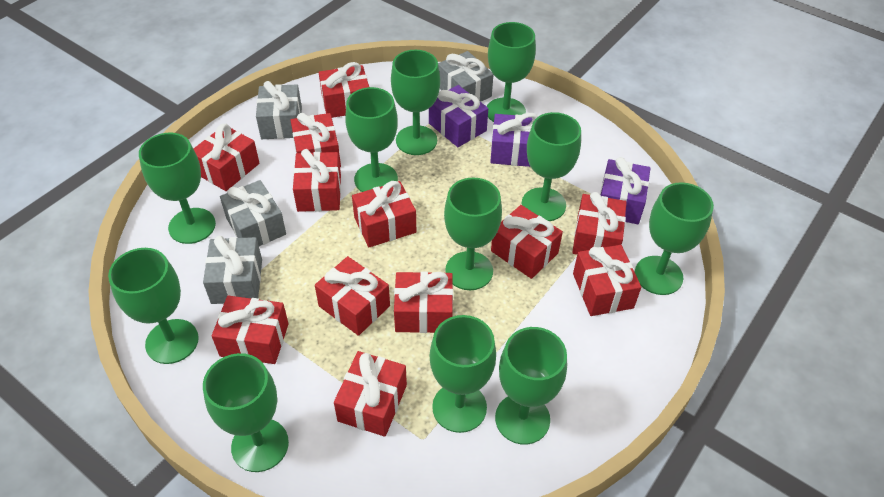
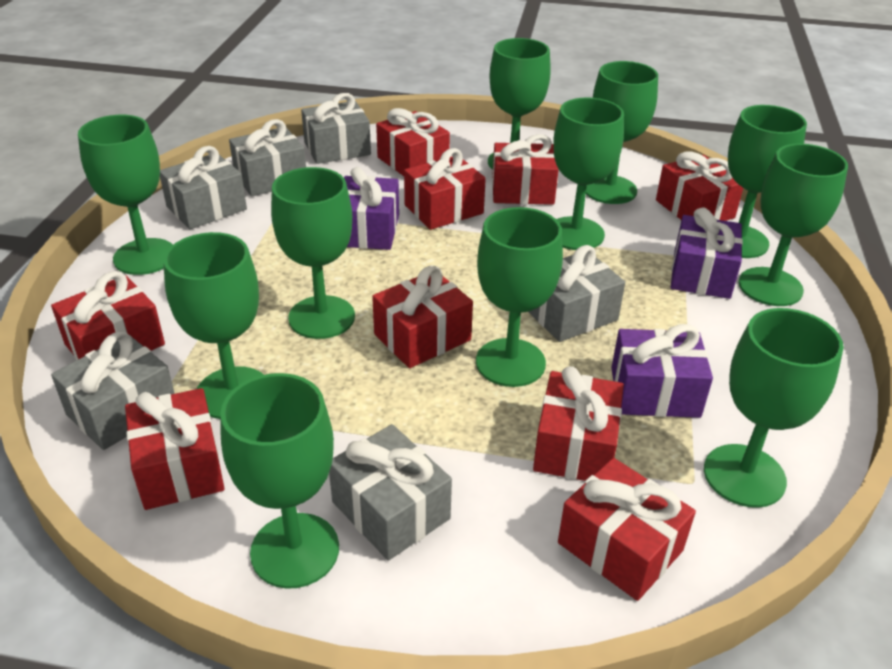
grey gift: 4 -> 6
red gift: 12 -> 9

